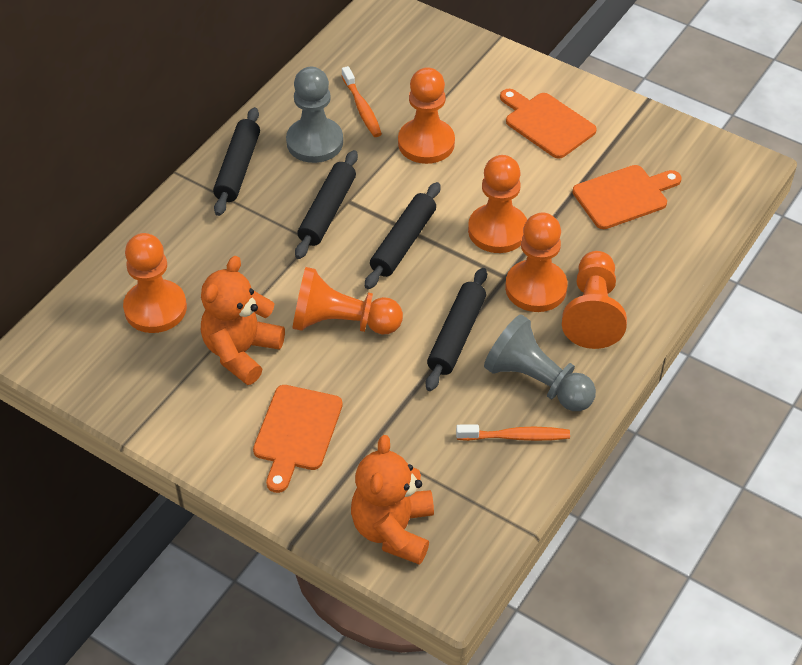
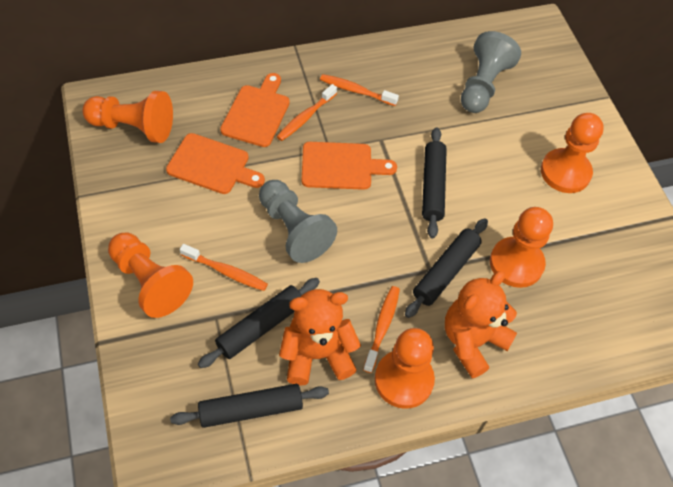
orange pawn: 6 -> 5
orange toothbrush: 2 -> 4

